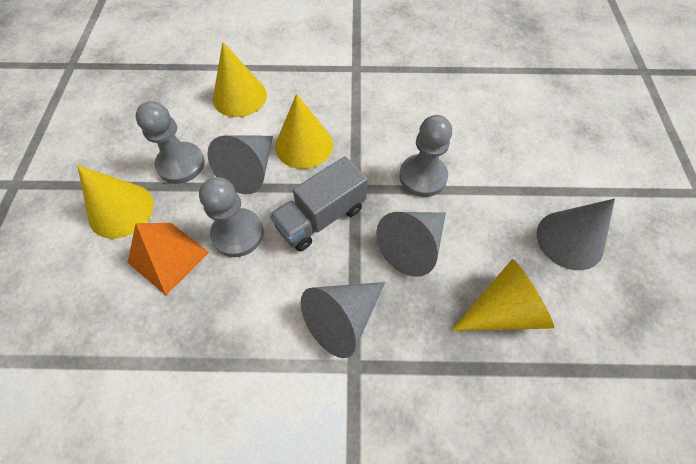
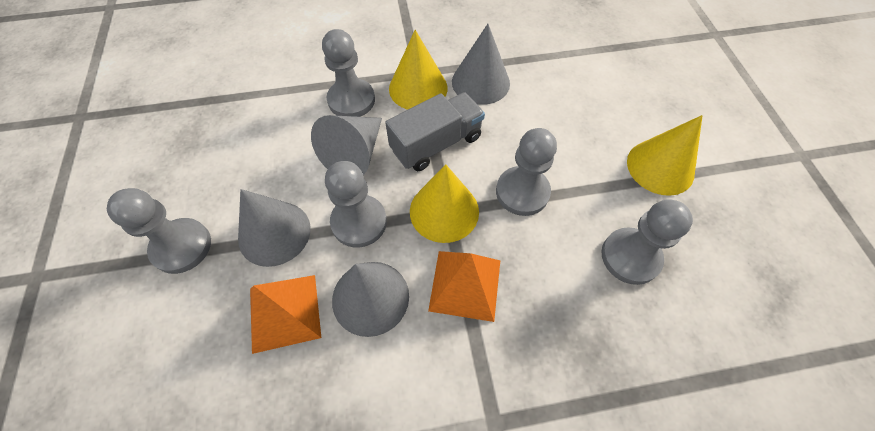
grey pawn: 3 -> 5
orange pyramid: 1 -> 2
yellow cone: 4 -> 3

